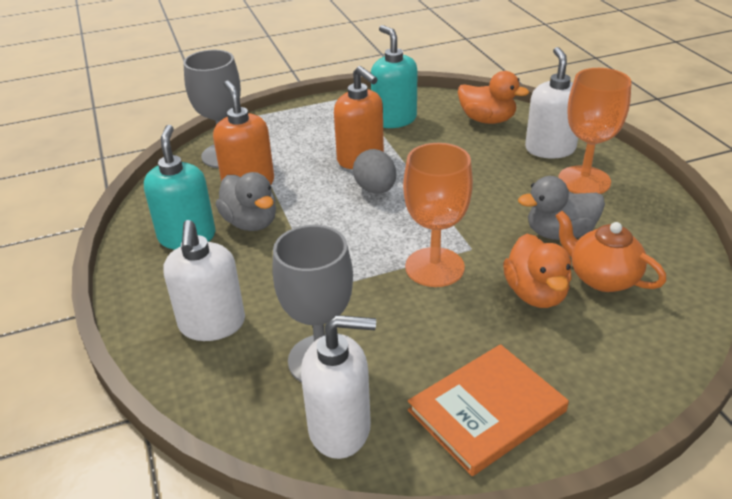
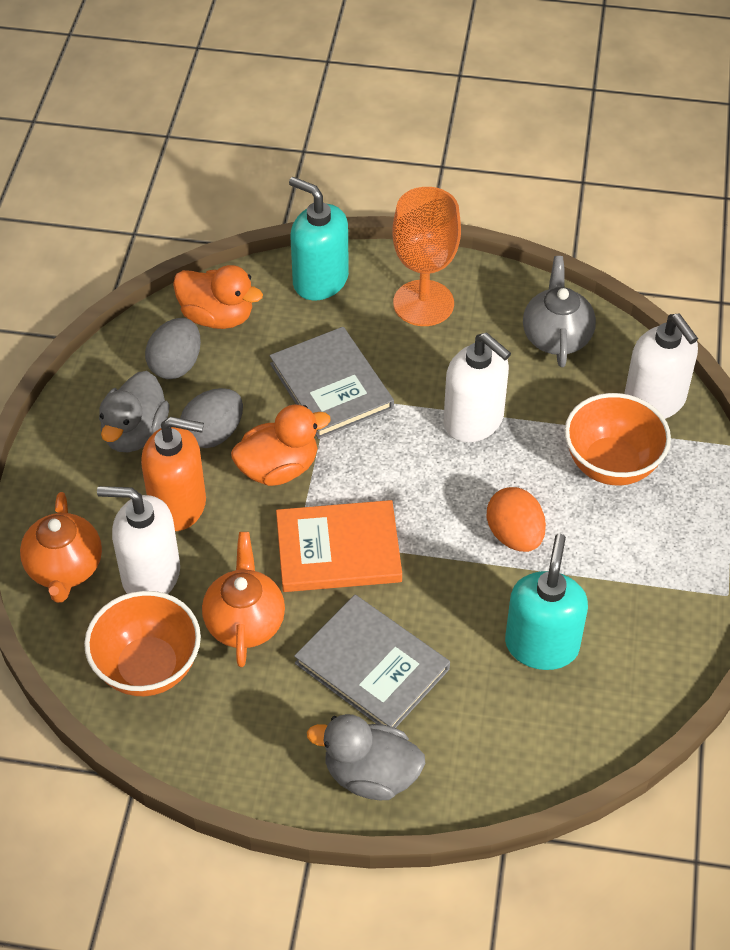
grey book: 0 -> 2
grey egg: 1 -> 2
grey goblet: 2 -> 0
grey teapot: 0 -> 1
orange bowl: 0 -> 2
orange egg: 0 -> 1
orange goblet: 2 -> 1
orange soap dispenser: 2 -> 1
orange teapot: 1 -> 2

